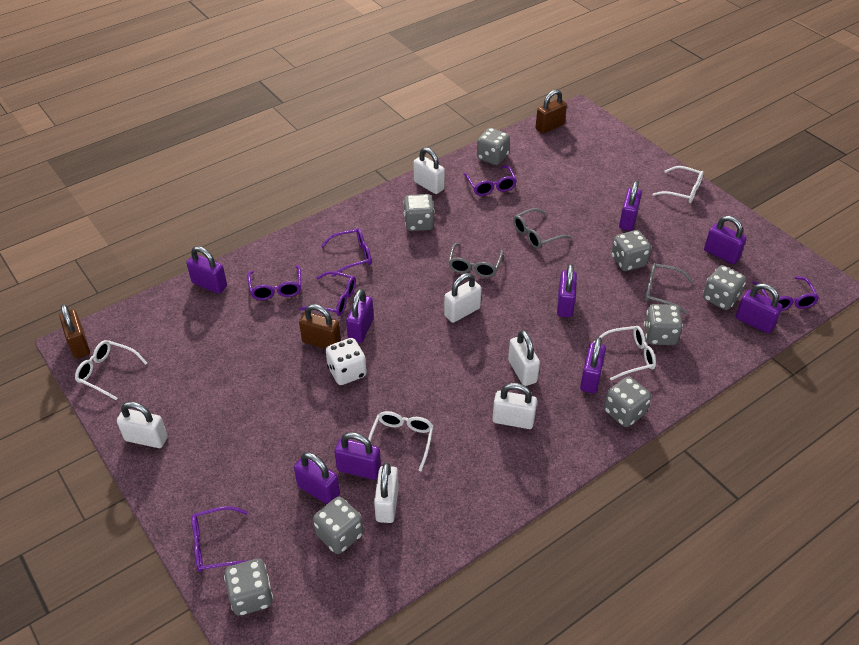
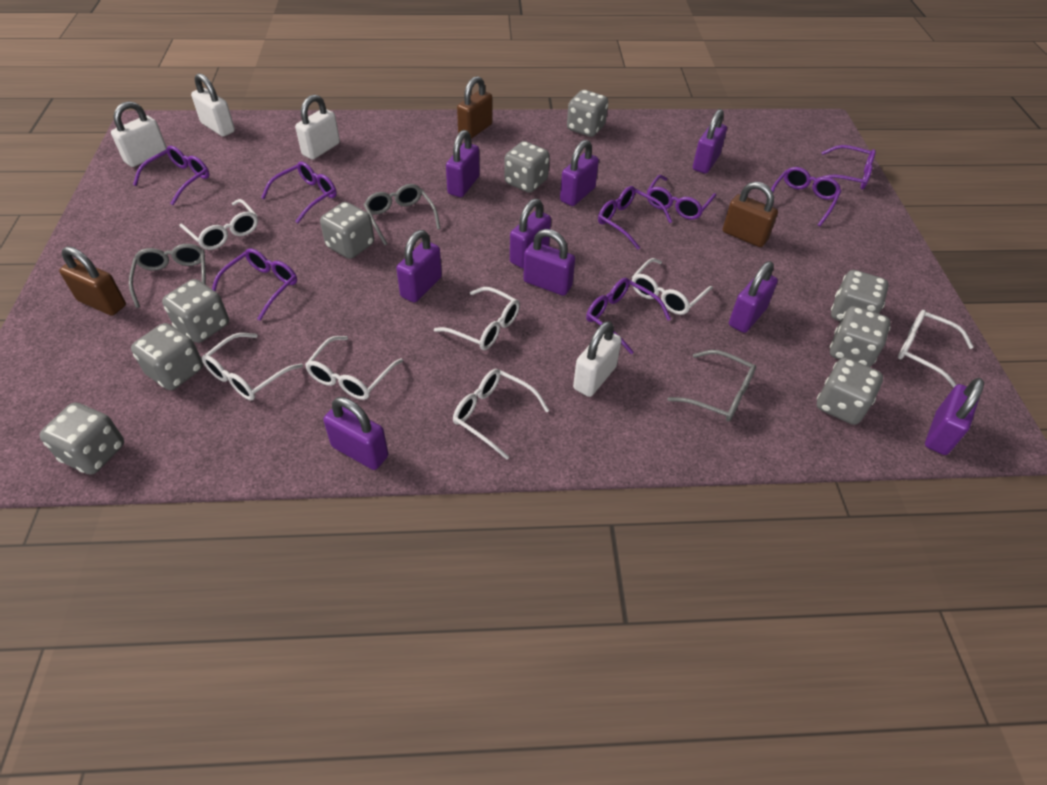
grey dice: 8 -> 9
purple glasses: 6 -> 8
white dice: 1 -> 0
white glasses: 4 -> 7
white padlock: 6 -> 4

